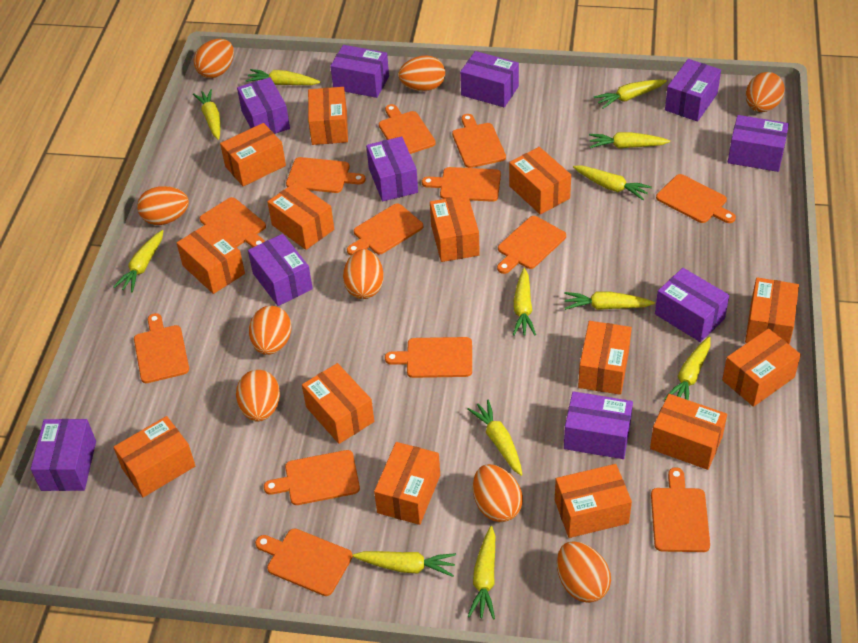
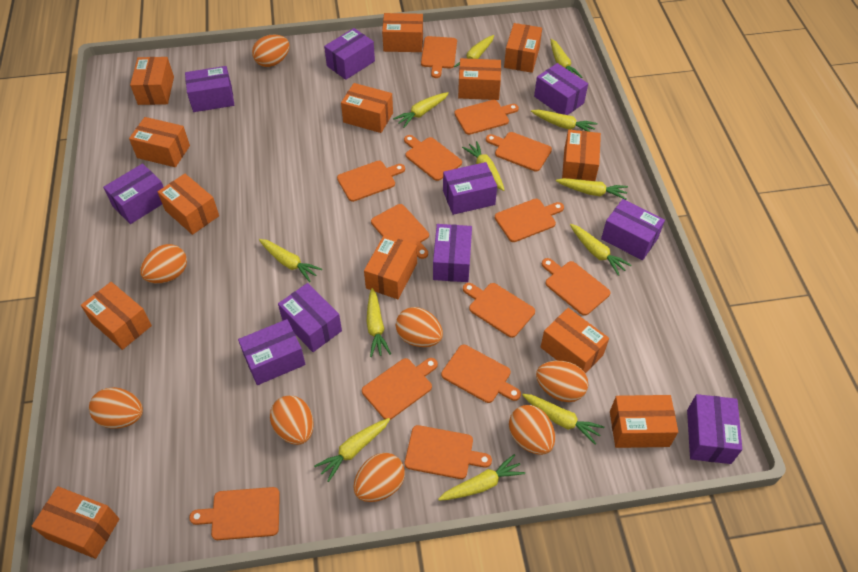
orange box: 14 -> 13
orange egg: 9 -> 8

